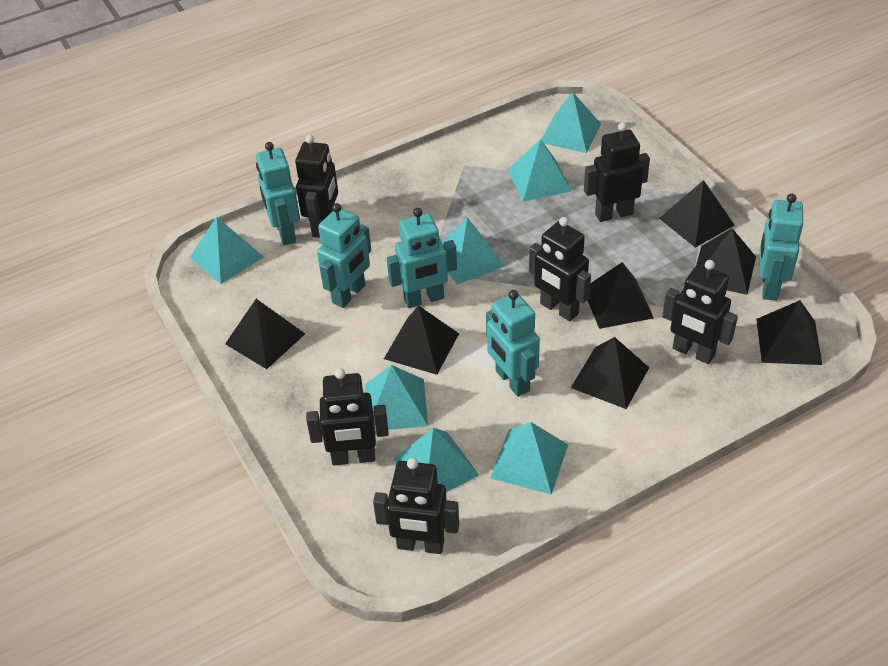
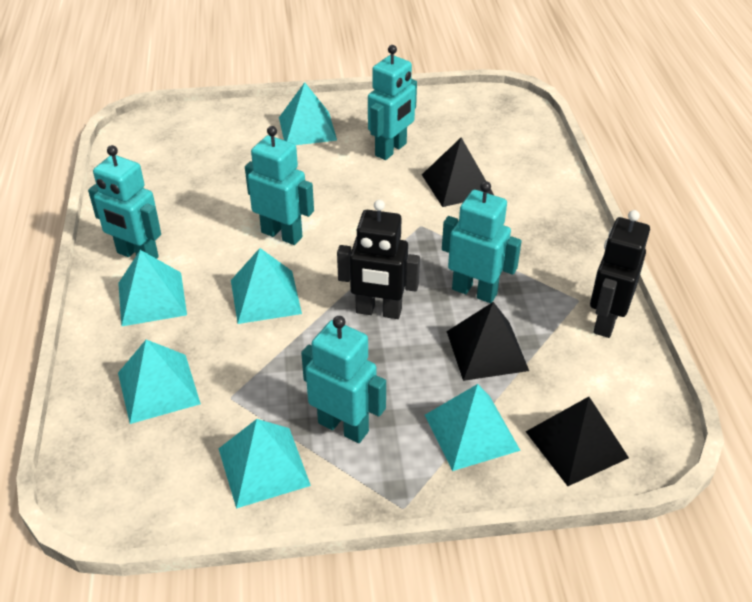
black pyramid: 7 -> 3
black robot: 6 -> 2
turquoise pyramid: 7 -> 6

